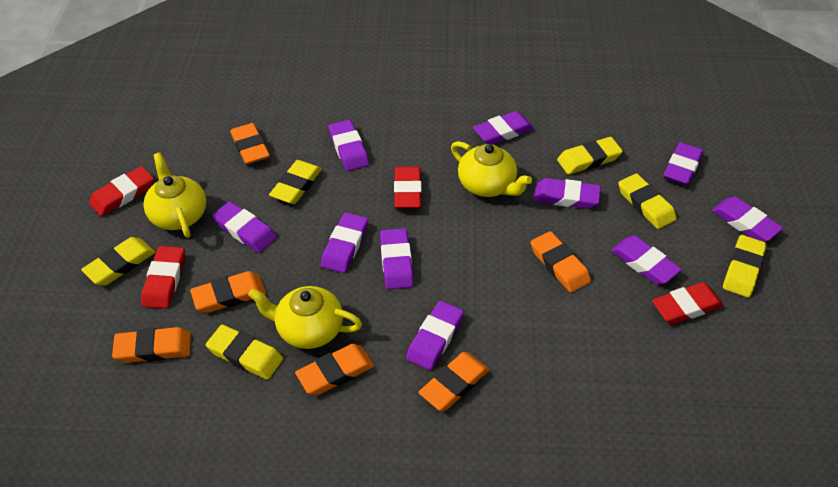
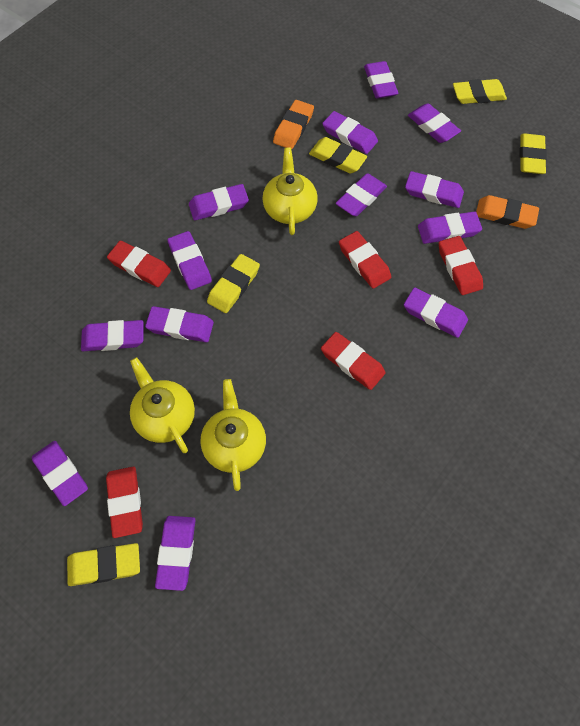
orange eraser: 6 -> 2
purple eraser: 10 -> 13
red eraser: 4 -> 5
yellow eraser: 6 -> 5

